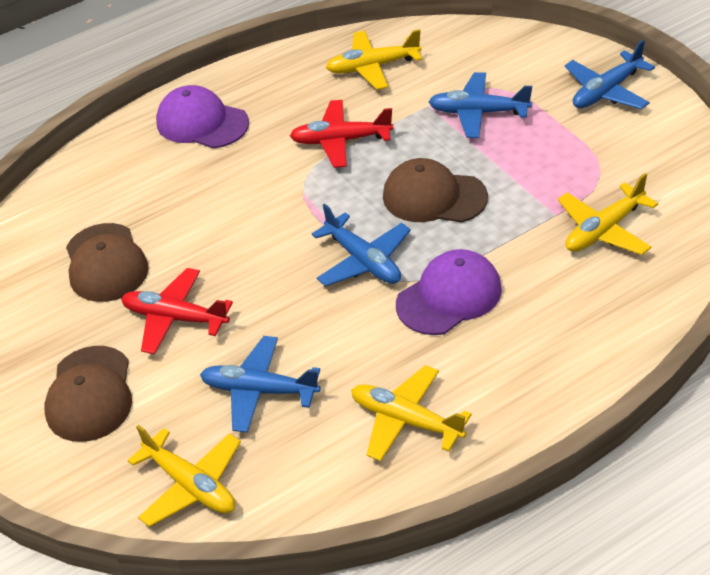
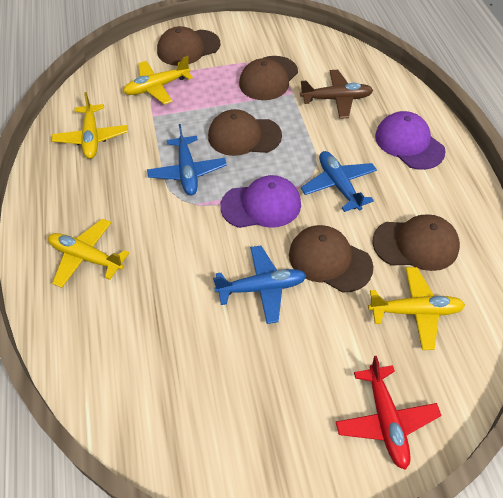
blue plane: 4 -> 3
brown cap: 3 -> 5
brown plane: 0 -> 1
red plane: 2 -> 1

